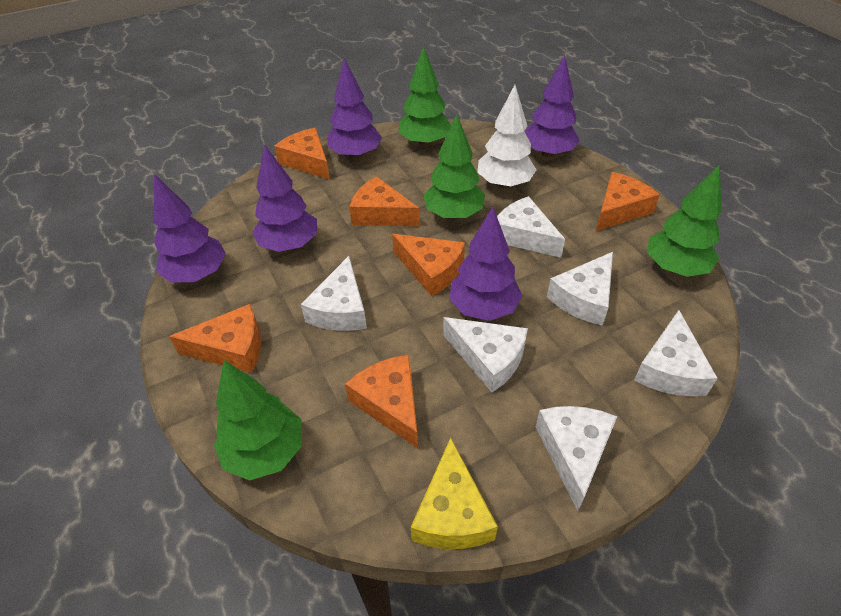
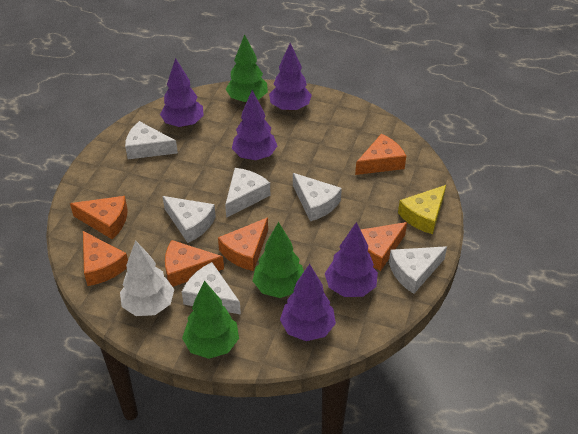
green tree: 4 -> 3

